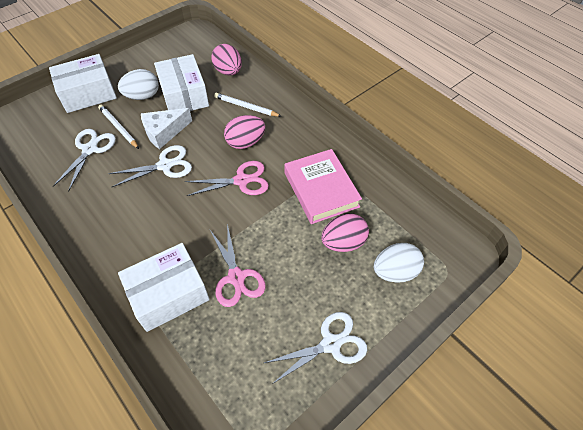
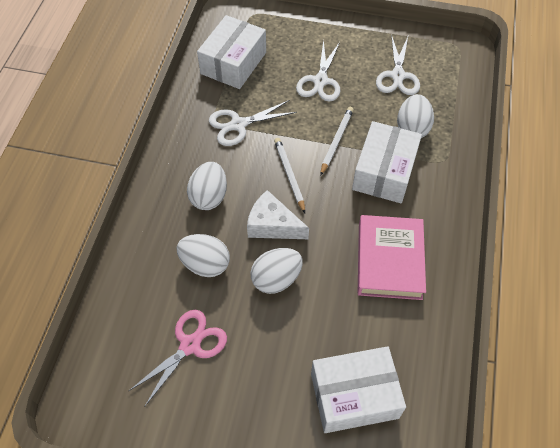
pink egg: 3 -> 0
pink scissors: 2 -> 1
white egg: 2 -> 4

